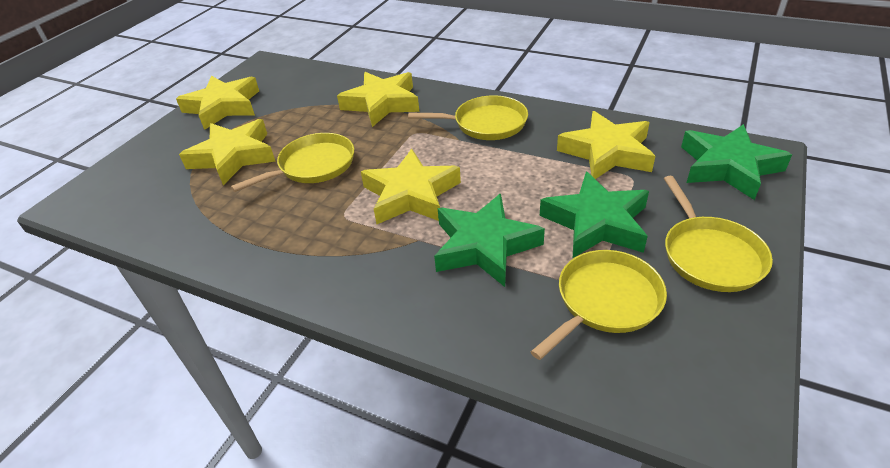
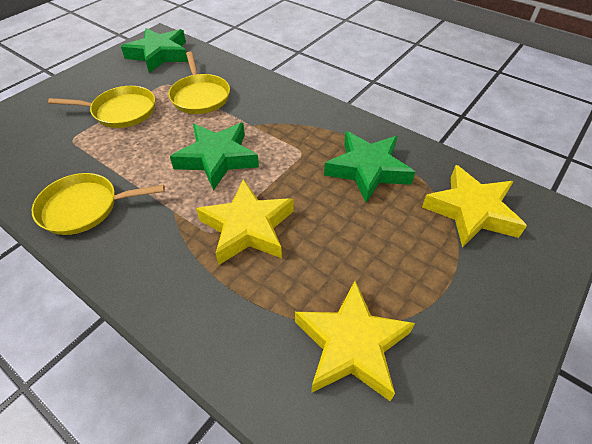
yellow pan: 4 -> 3
yellow star: 5 -> 3

